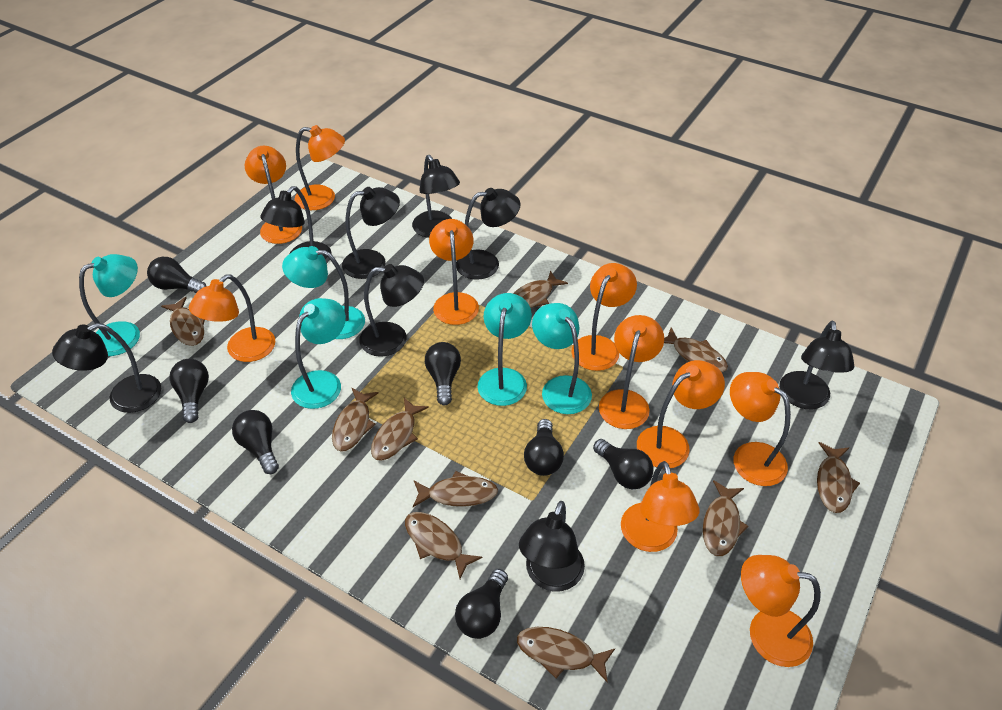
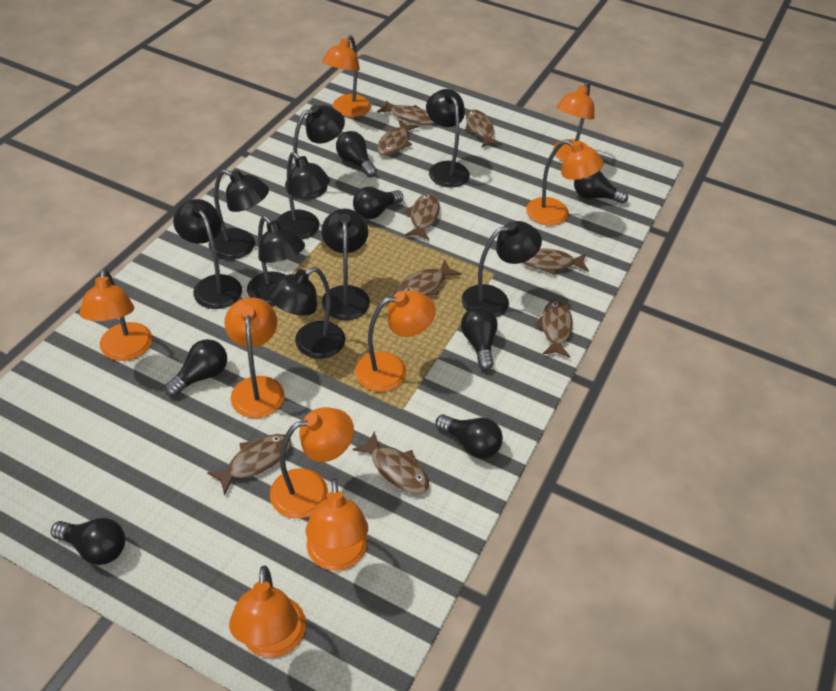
black lamp: 8 -> 9
brown fish: 10 -> 9
orange lamp: 10 -> 9
turquoise lamp: 5 -> 0

